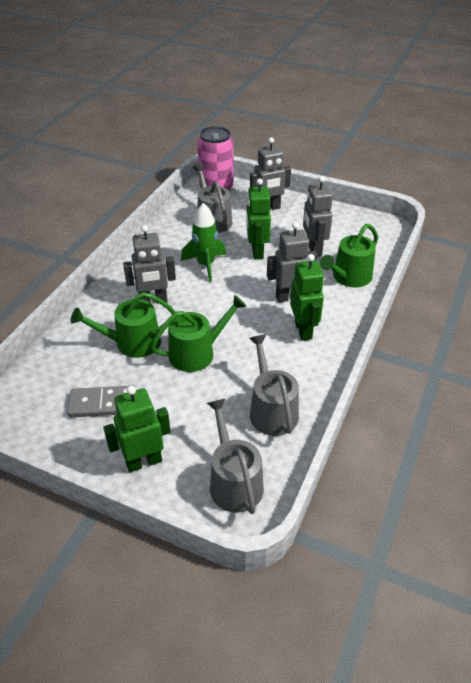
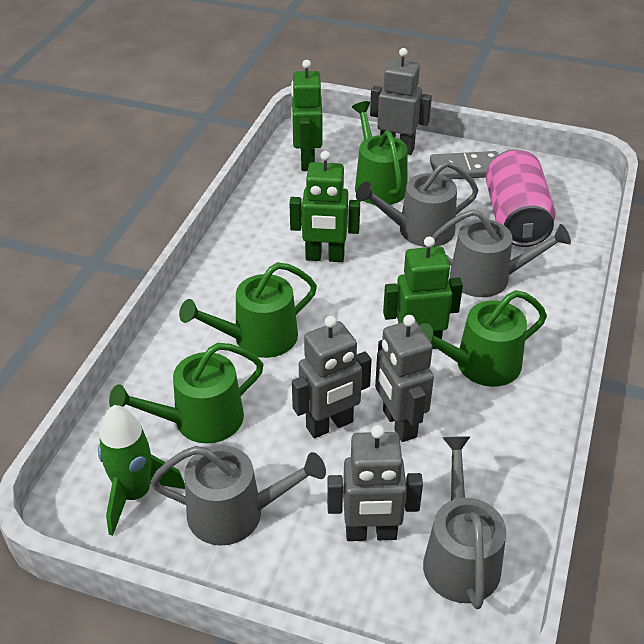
green watering can: 3 -> 4
grey watering can: 3 -> 4

